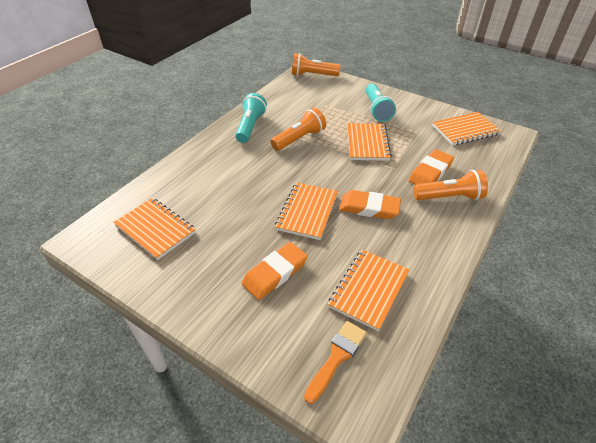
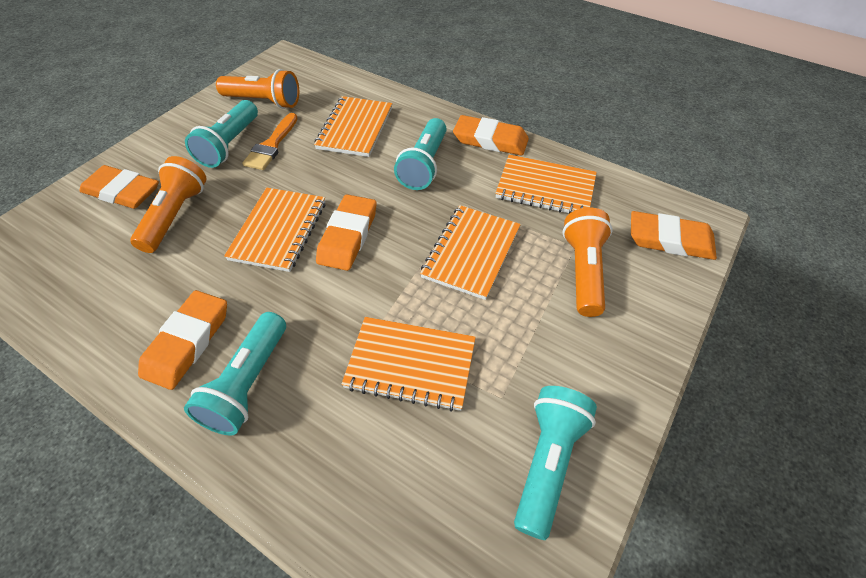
orange eraser: 3 -> 5
turquoise flashlight: 2 -> 4

